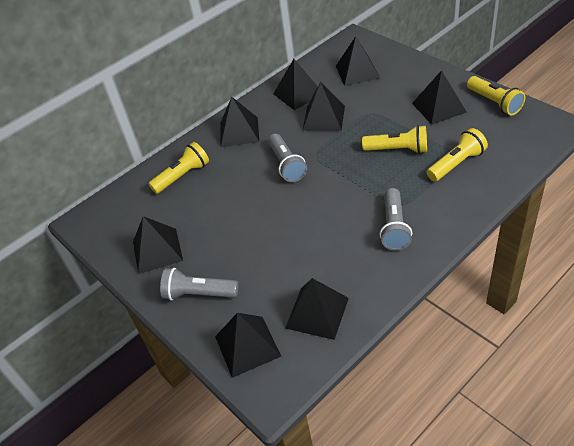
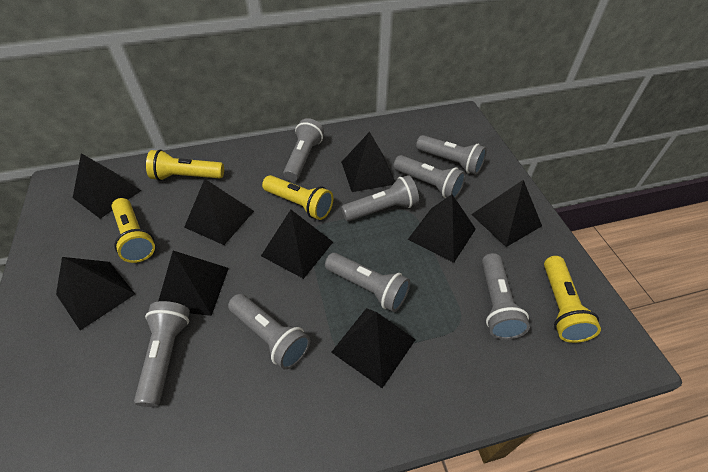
black pyramid: 8 -> 9
grey flashlight: 3 -> 8

